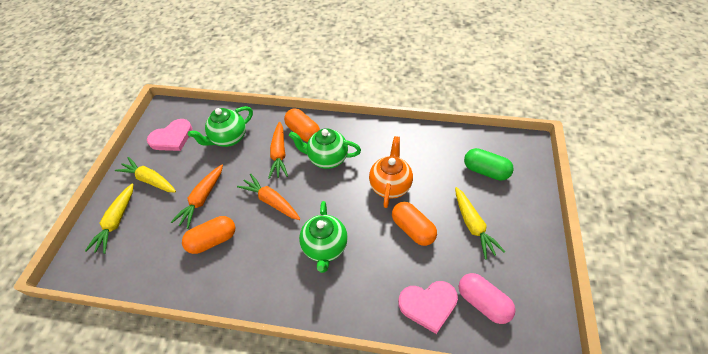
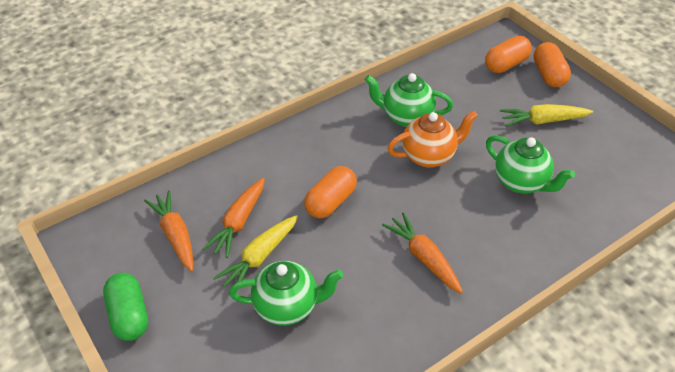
pink capsule: 1 -> 0
pink heart: 2 -> 0
yellow carrot: 3 -> 2

